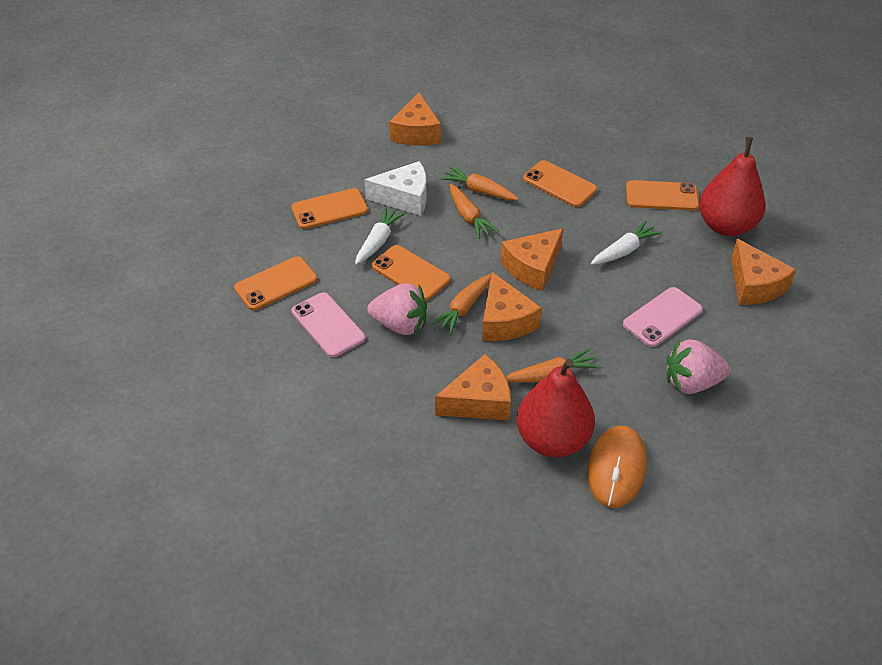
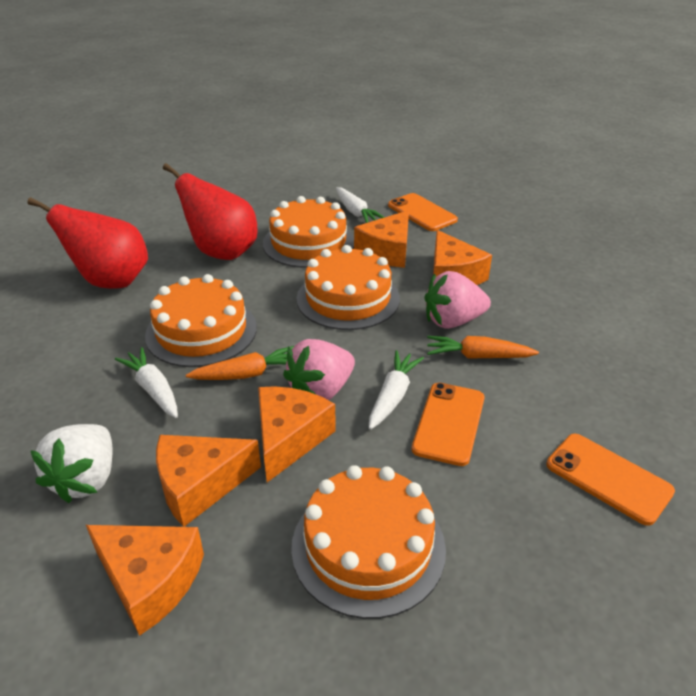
orange cake: 0 -> 4
orange carrot: 4 -> 2
orange mouse: 1 -> 0
orange phone: 5 -> 3
pink phone: 2 -> 0
white carrot: 2 -> 3
white cheese: 1 -> 0
white strawberry: 0 -> 1

